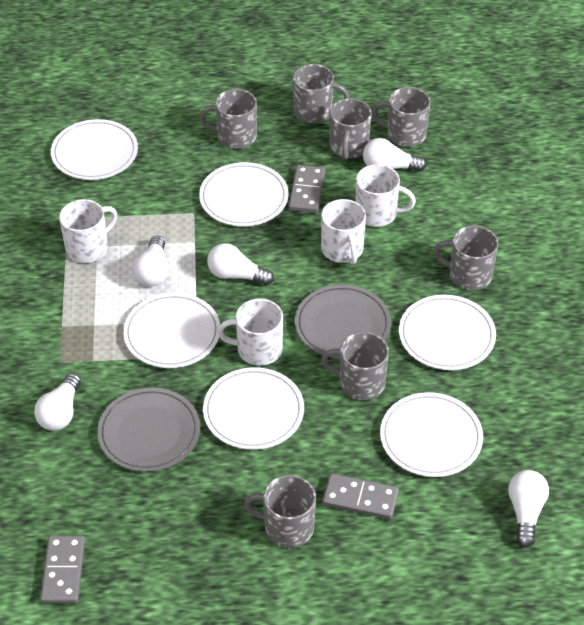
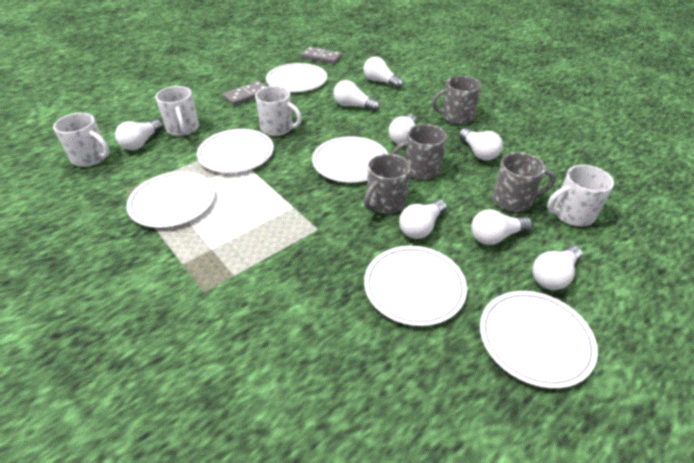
grey domino: 3 -> 2
grey mug: 7 -> 4
grey plate: 2 -> 0
white light bulb: 5 -> 8

